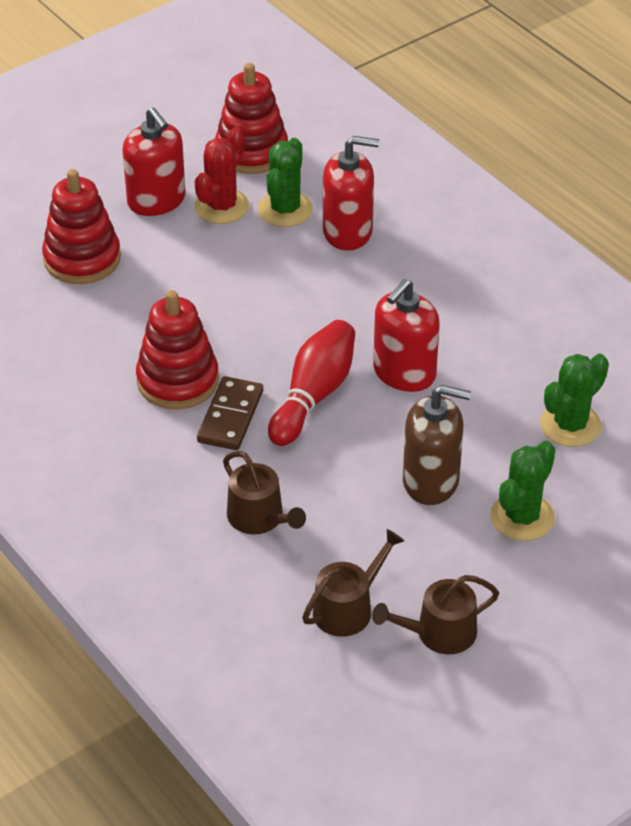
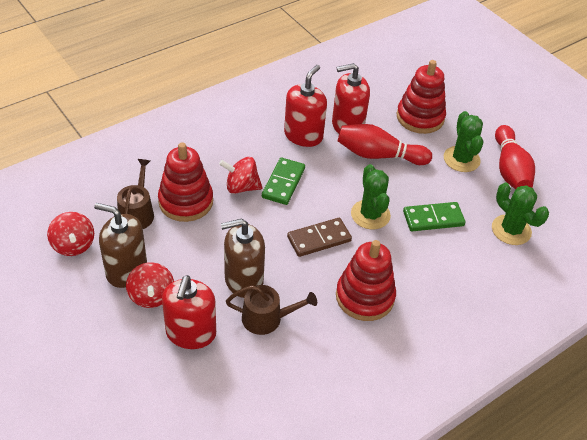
brown soap dispenser: 1 -> 2
brown watering can: 3 -> 2
green domino: 0 -> 2
red bowling pin: 1 -> 2
red cactus: 1 -> 0
red spinning top: 0 -> 3

